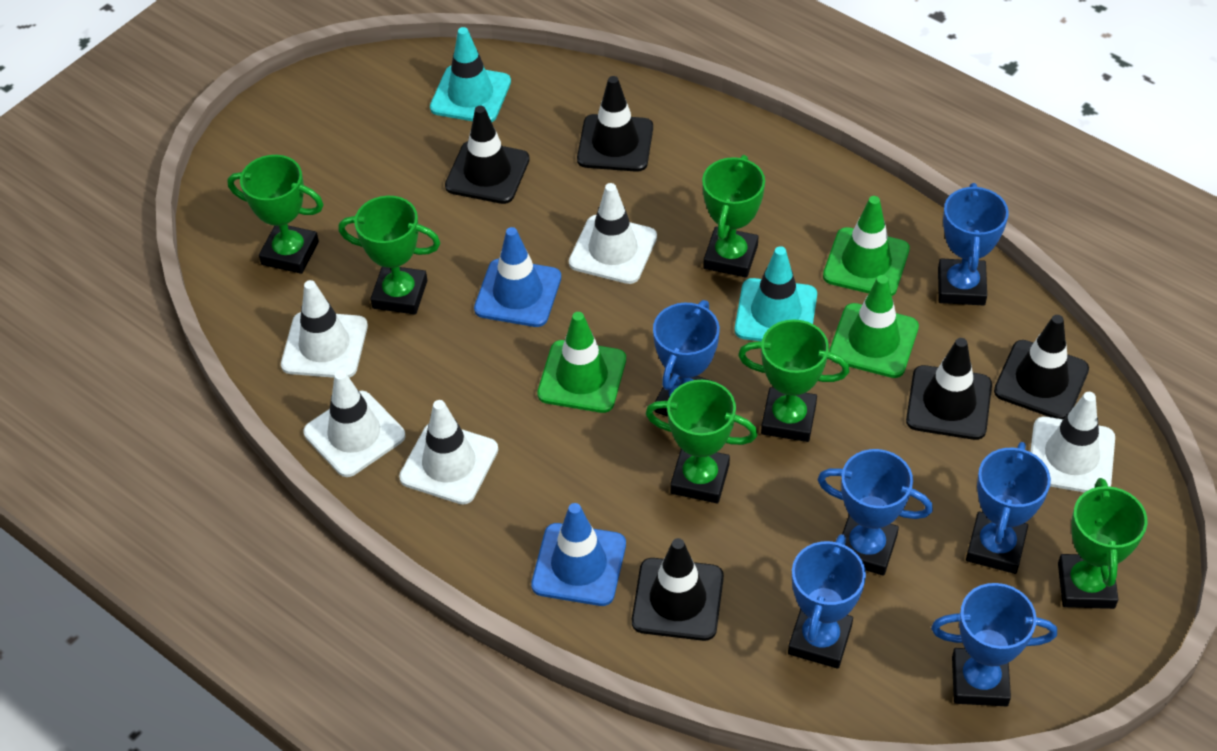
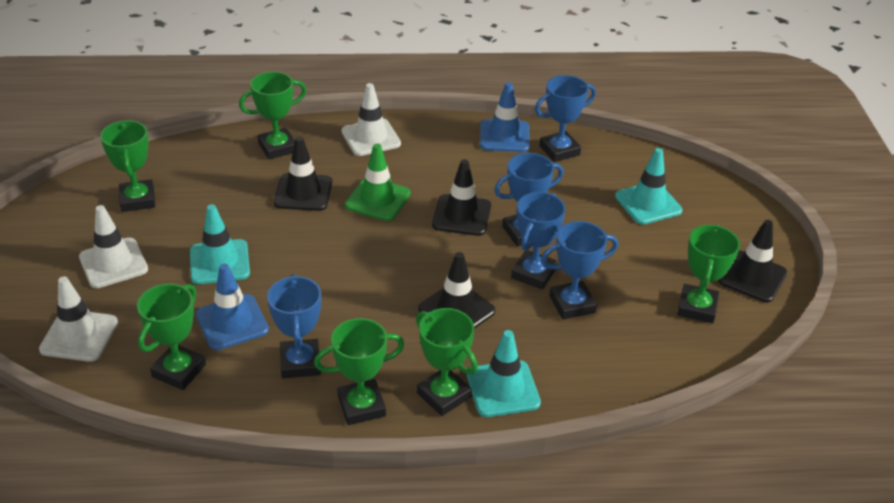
black traffic cone: 5 -> 4
blue trophy: 6 -> 5
green traffic cone: 3 -> 1
turquoise traffic cone: 2 -> 3
white traffic cone: 5 -> 3

